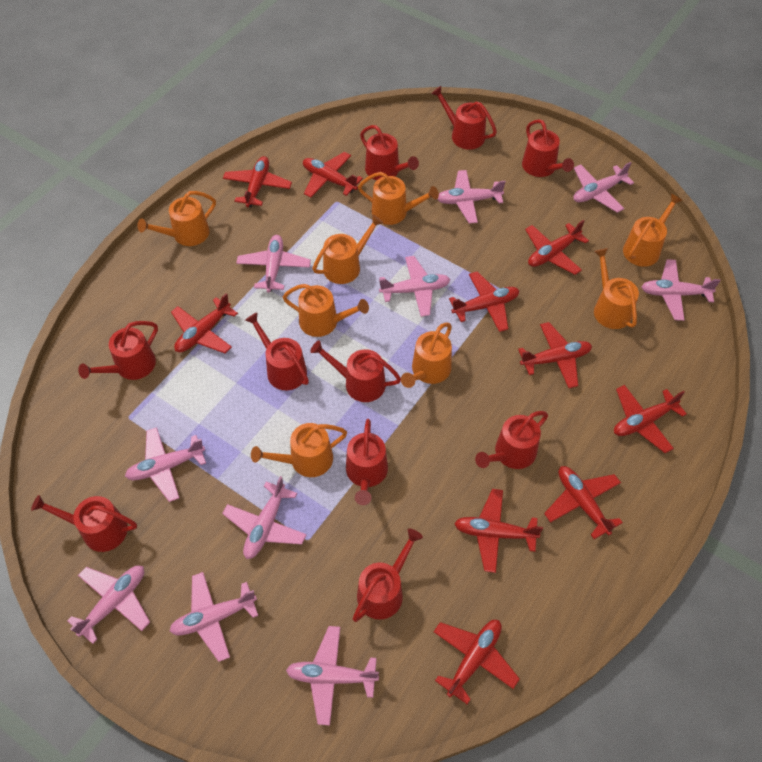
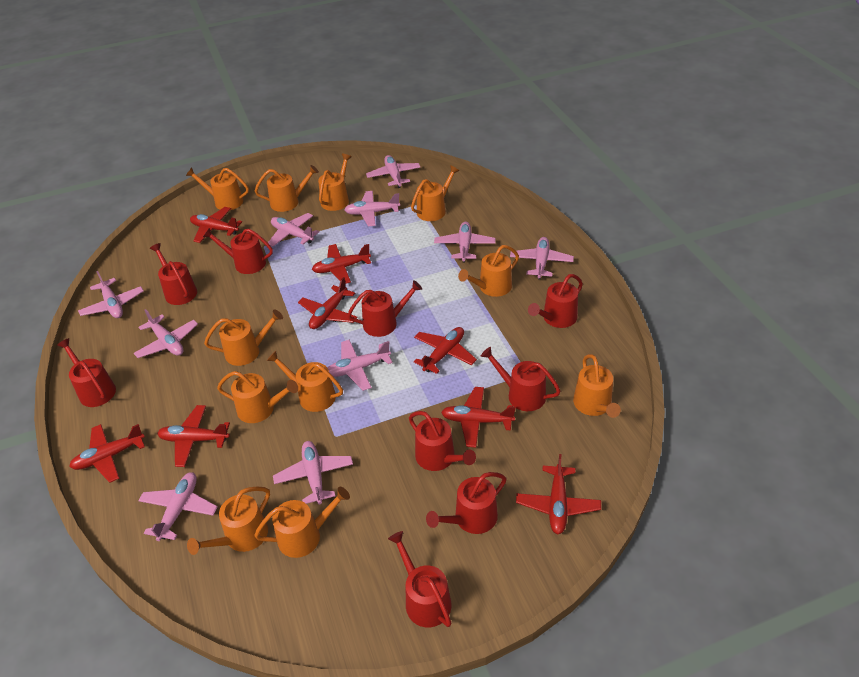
orange watering can: 8 -> 11
red plane: 10 -> 8
red watering can: 10 -> 9

